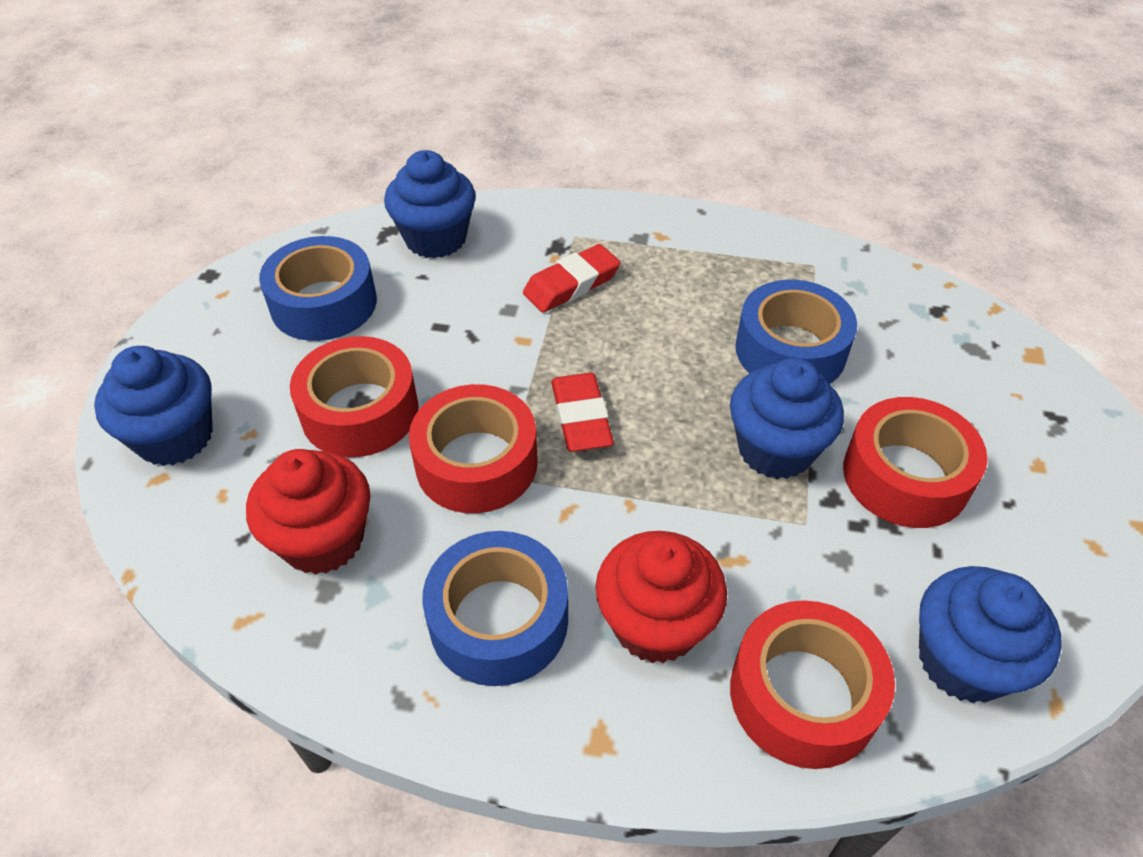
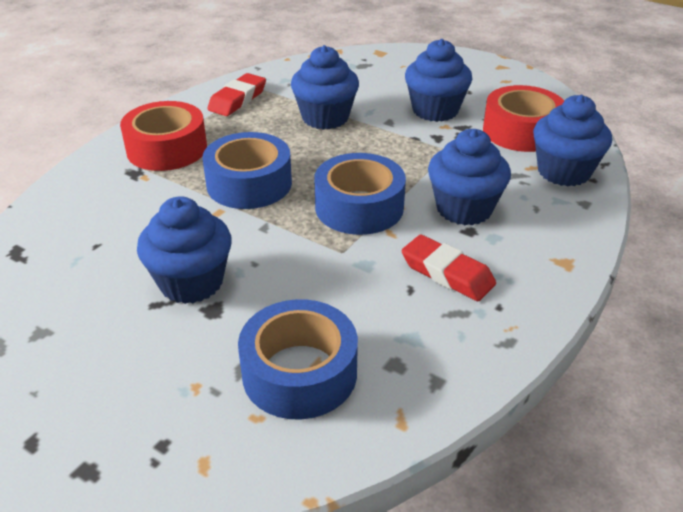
blue cupcake: 4 -> 5
red cupcake: 2 -> 0
red tape: 4 -> 2

